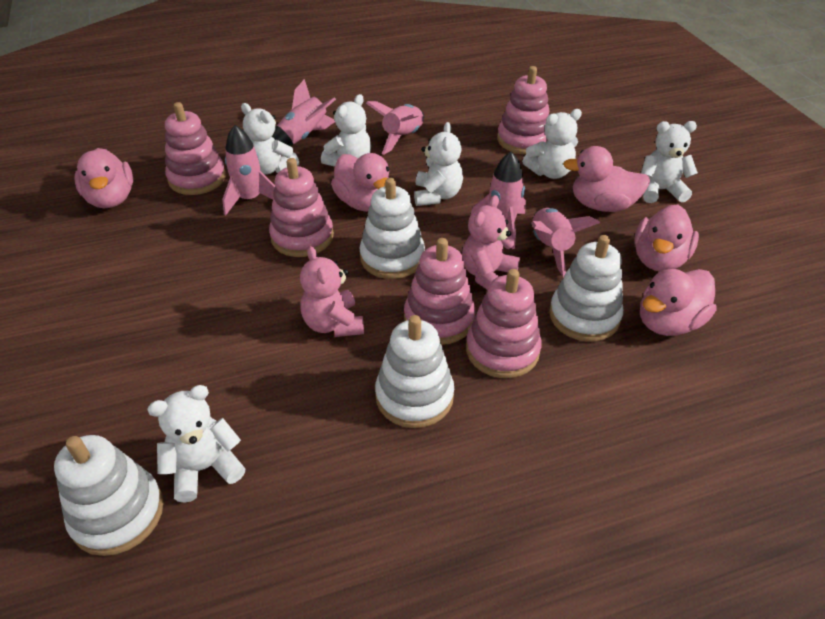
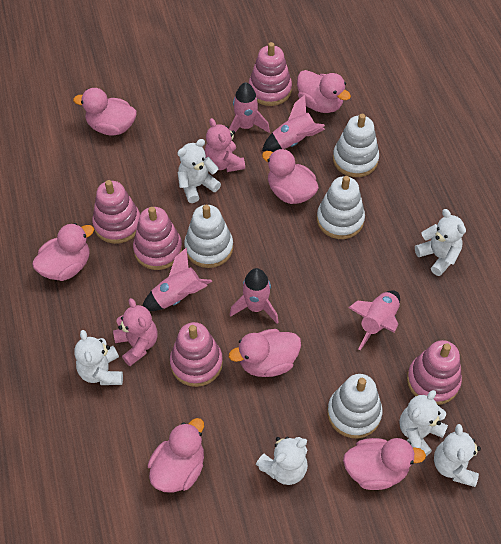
pink duck: 5 -> 7

